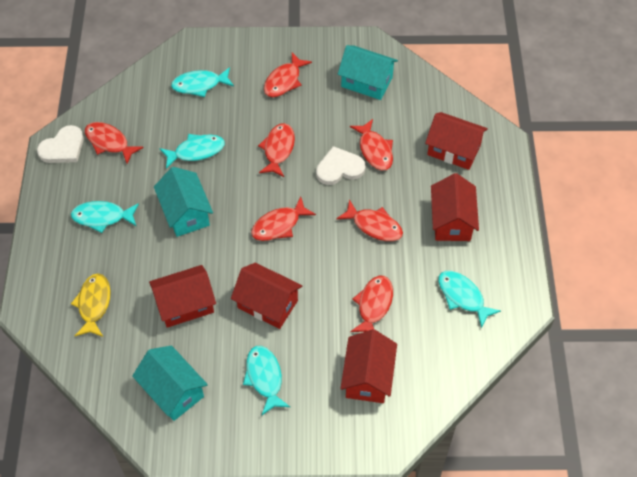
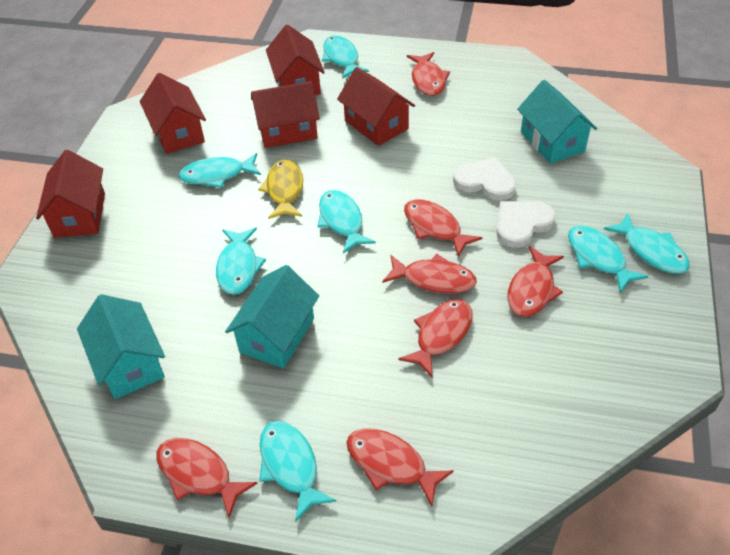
turquoise fish: 5 -> 7

